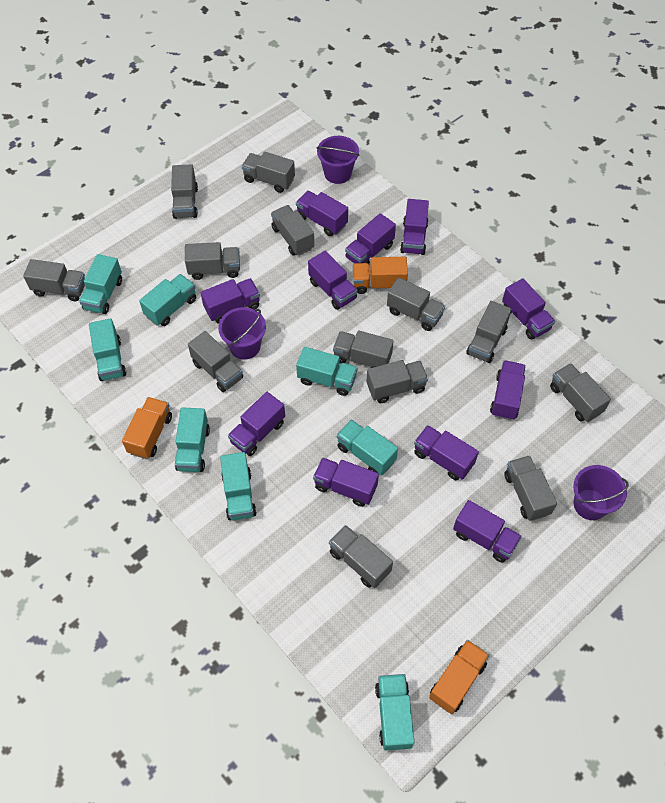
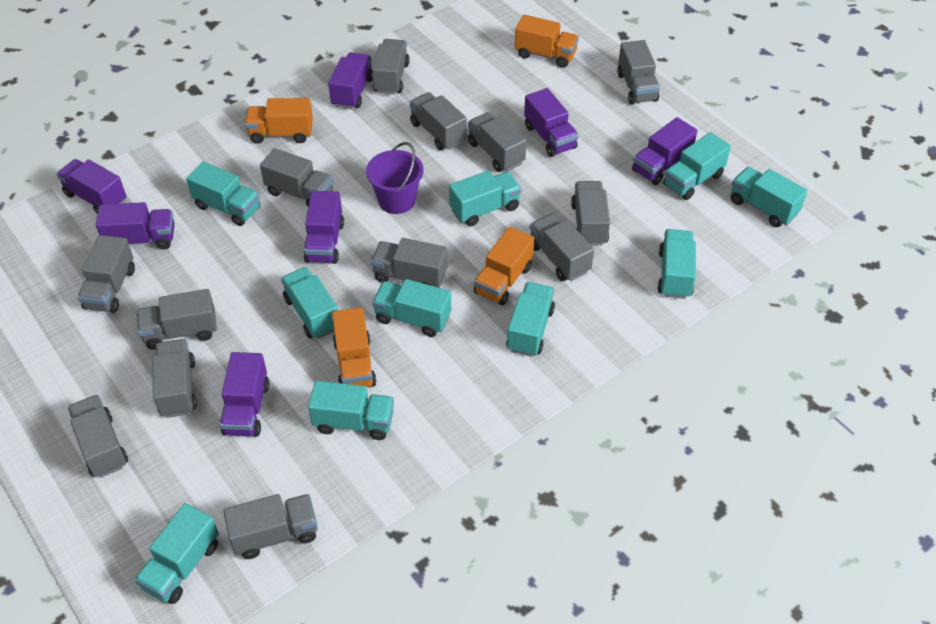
orange truck: 3 -> 4
purple bucket: 3 -> 1
purple truck: 11 -> 7
turquoise truck: 8 -> 10

